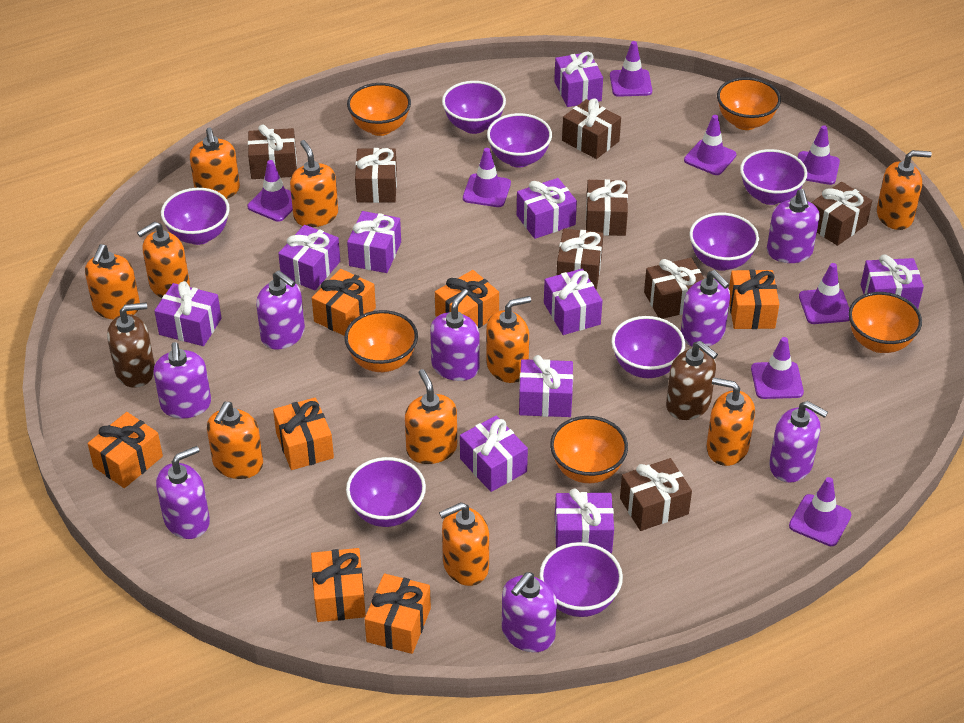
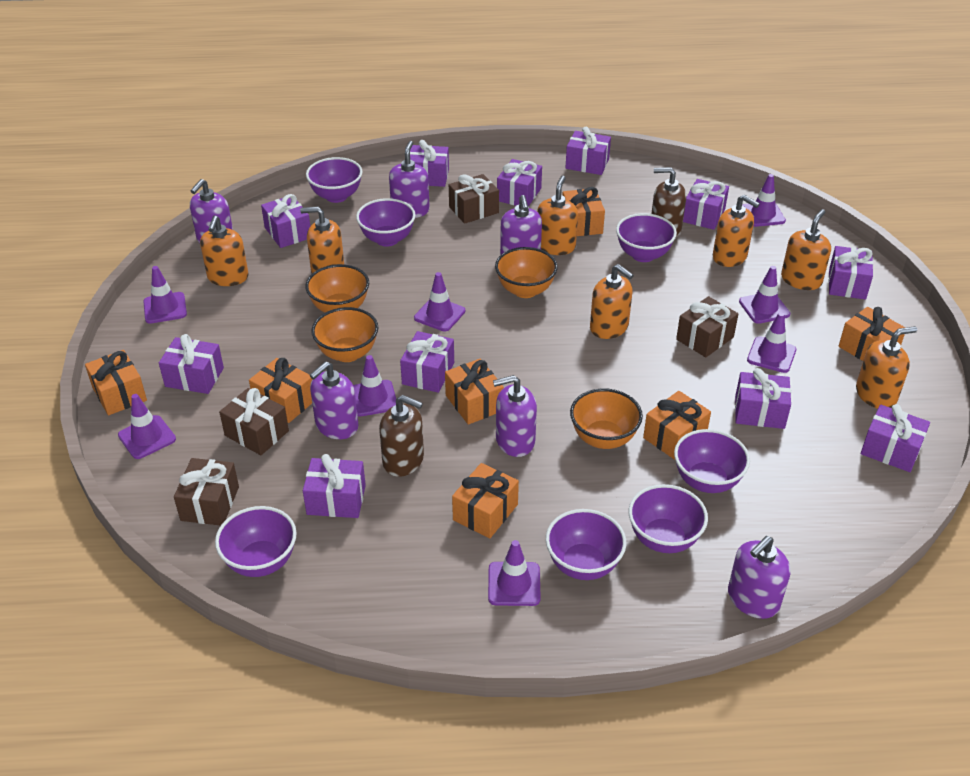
brown gift: 8 -> 4
orange bowl: 5 -> 4
orange soap dispenser: 10 -> 7
purple bowl: 8 -> 7
purple gift: 10 -> 11
purple soap dispenser: 8 -> 6

